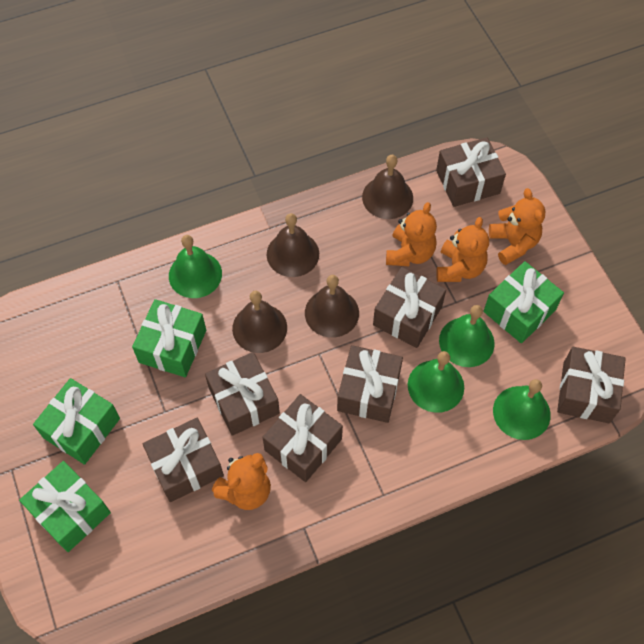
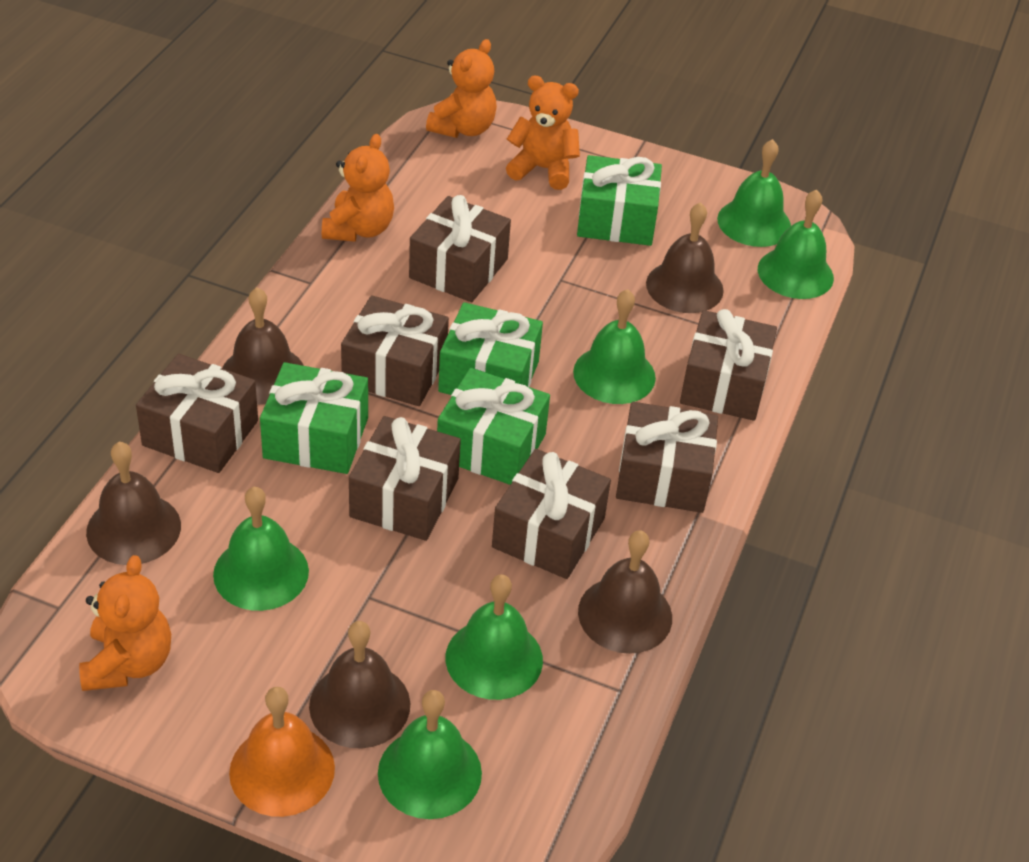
brown bell: 4 -> 5
green bell: 4 -> 6
orange bell: 0 -> 1

